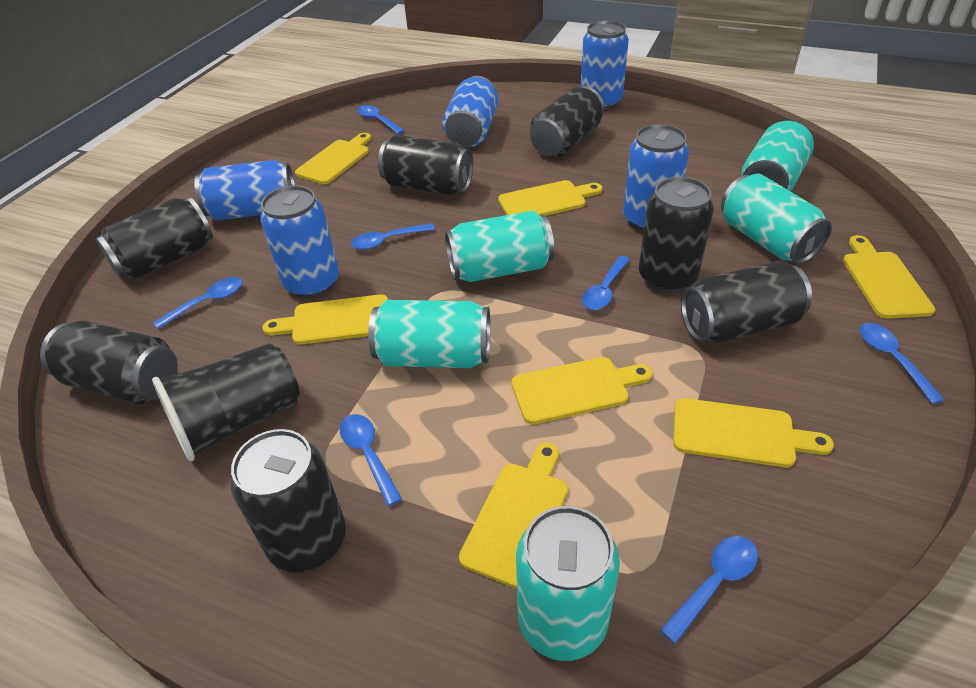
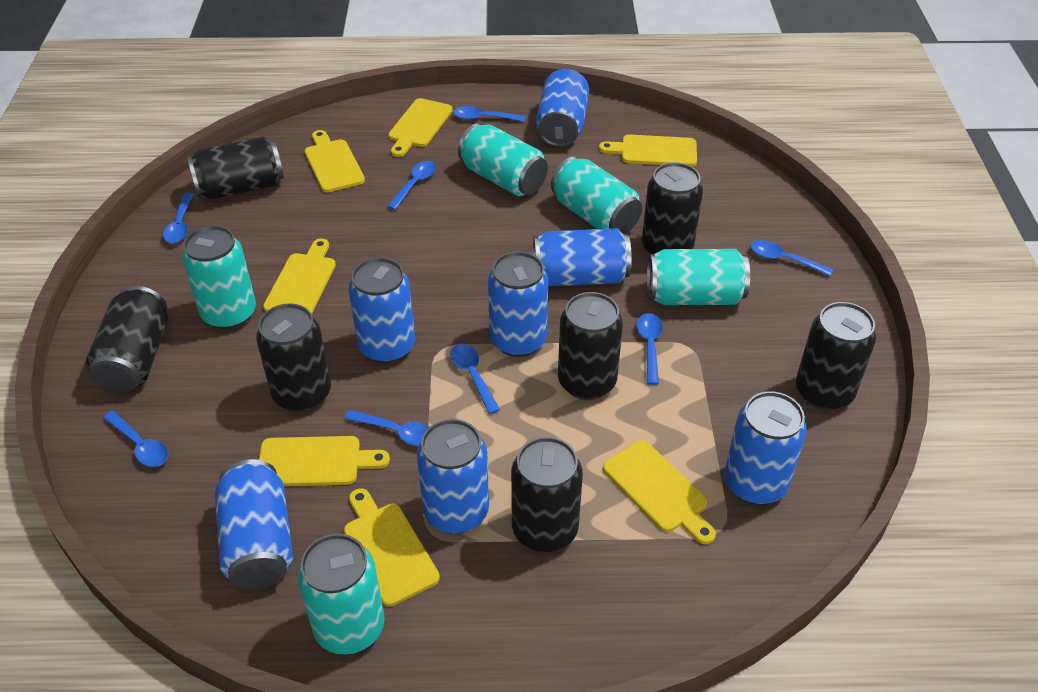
black cup: 1 -> 0
blue can: 5 -> 7
blue spoon: 7 -> 8

